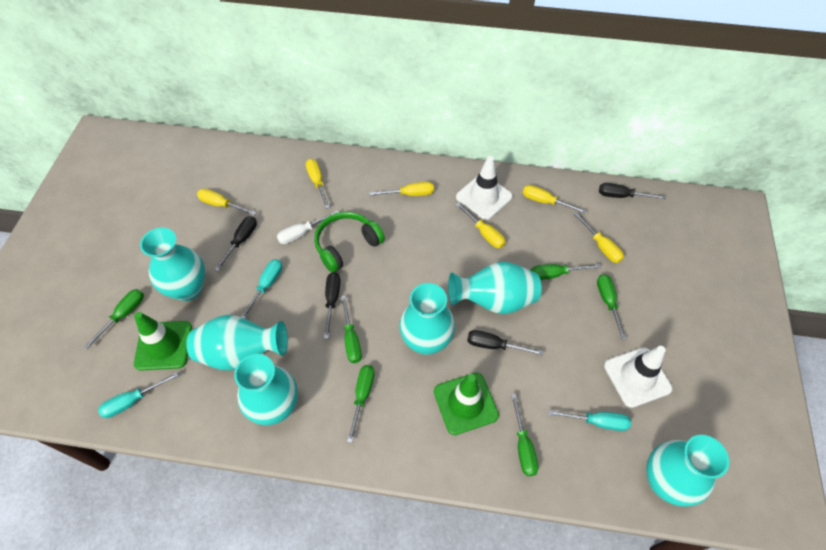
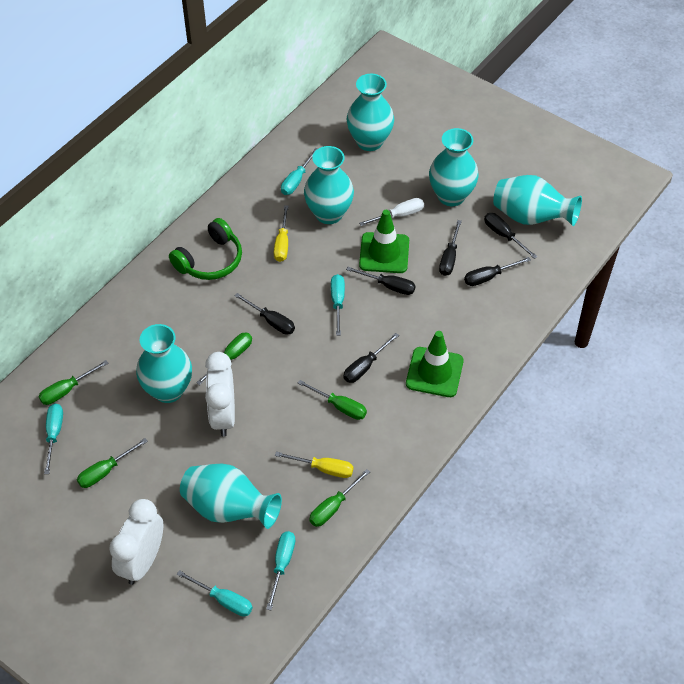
black screwdriver: 4 -> 6
green screwdriver: 6 -> 5
turquoise screwdriver: 3 -> 5
white clock: 0 -> 2
white traffic cone: 2 -> 0
yellow screwdriver: 6 -> 2

